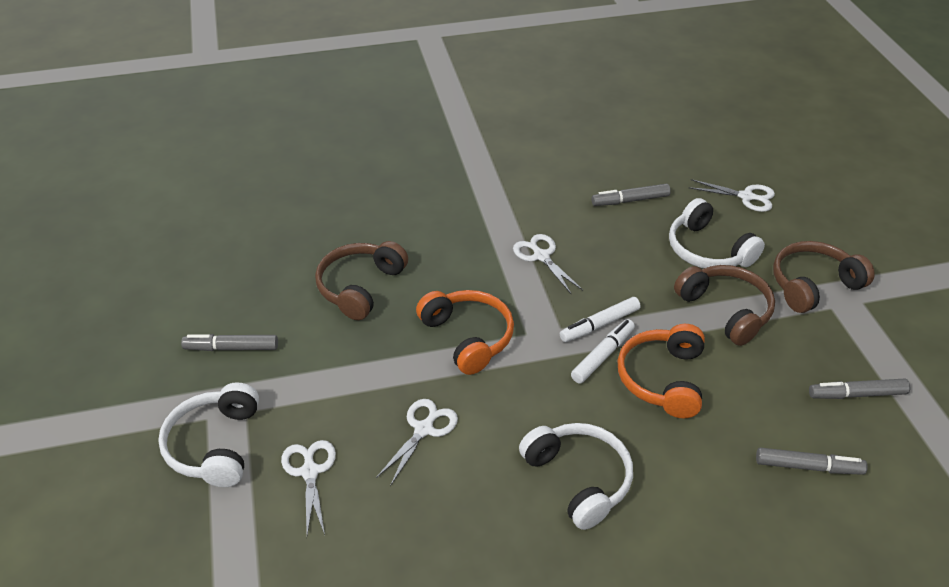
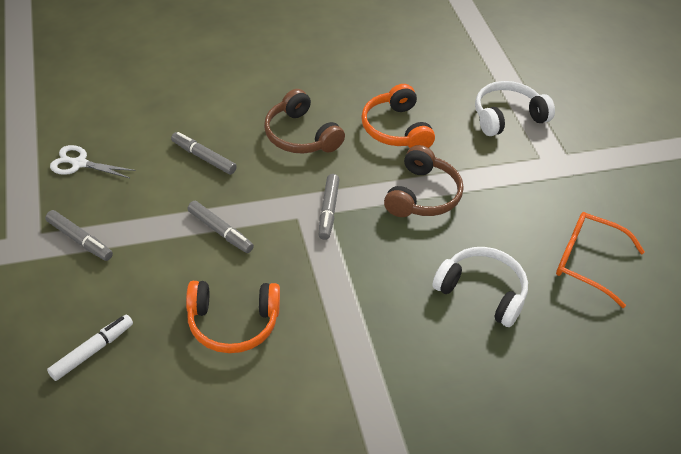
brown headphones: 3 -> 2
orange glasses: 0 -> 1
white headphones: 3 -> 2
white marker: 2 -> 1
white scissors: 4 -> 1

